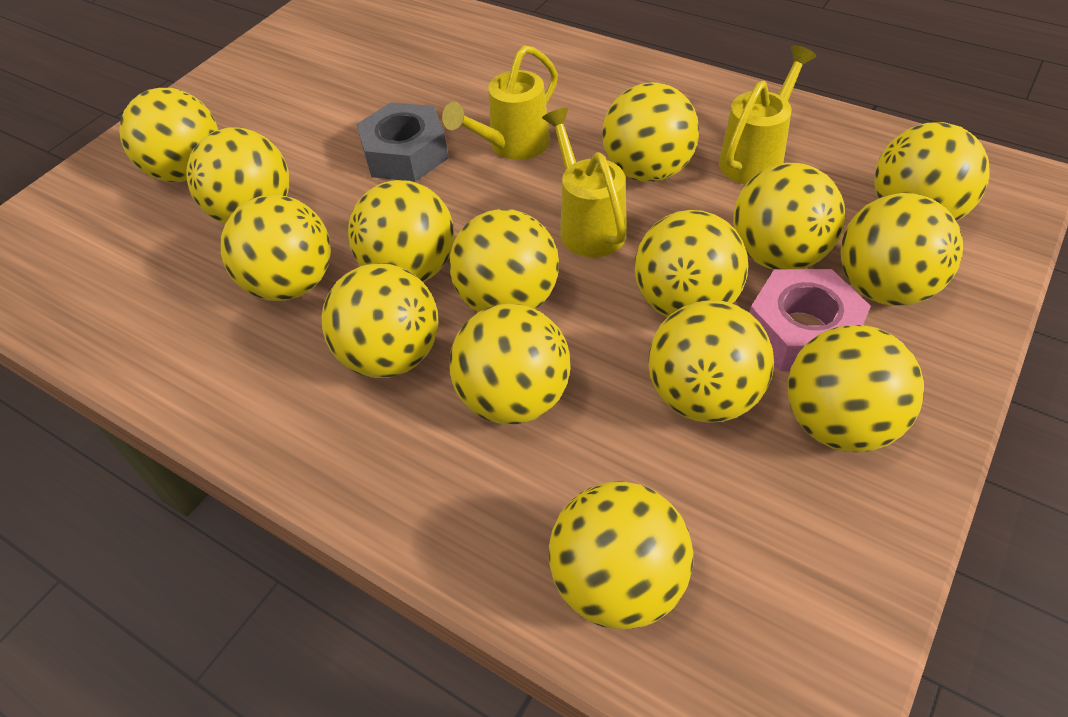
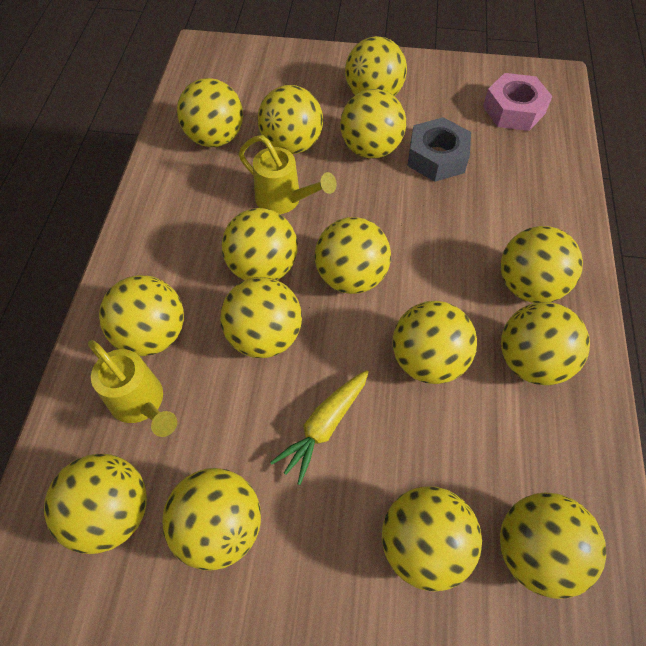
yellow carrot: 0 -> 1
yellow watering can: 3 -> 2

